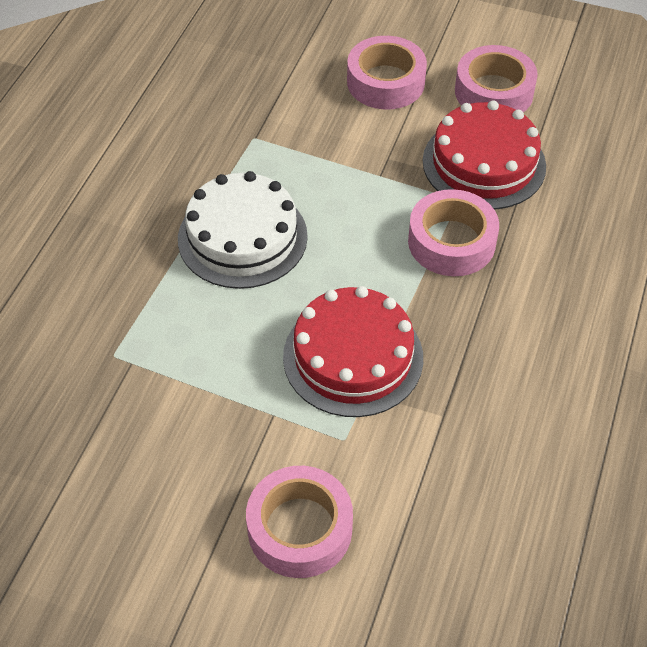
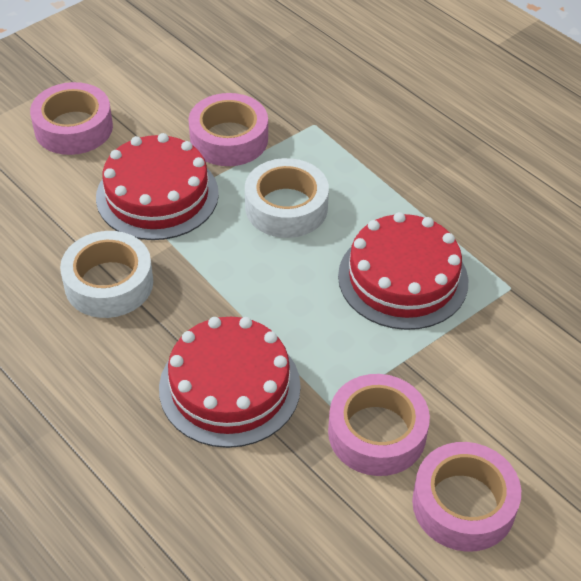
red cake: 2 -> 3
white cake: 1 -> 0
white tape: 0 -> 2

